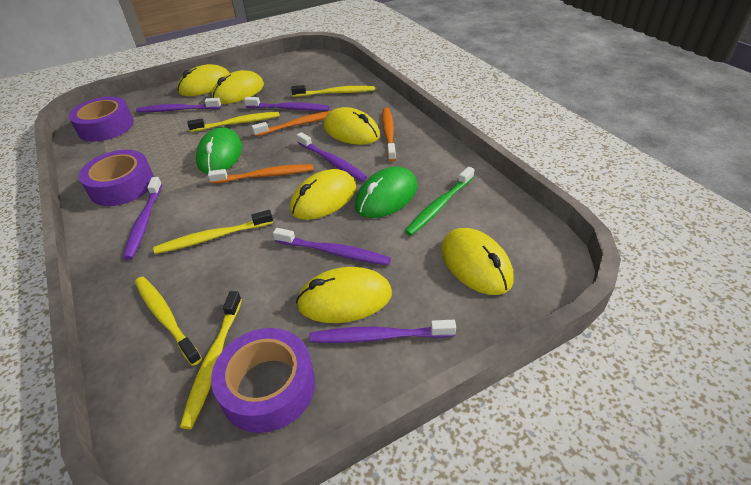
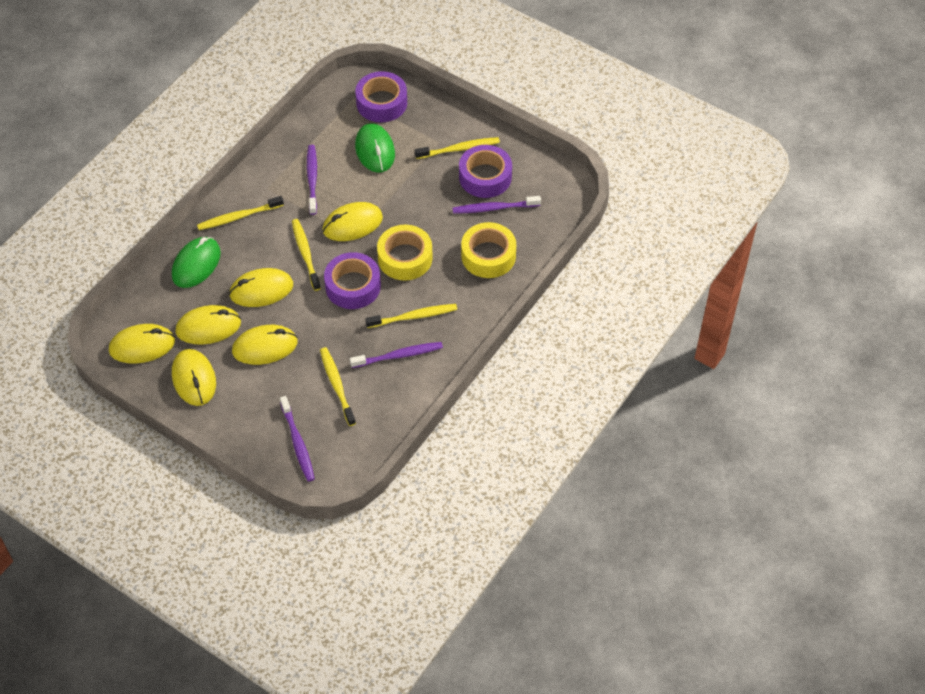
green toothbrush: 1 -> 0
orange toothbrush: 3 -> 0
purple toothbrush: 6 -> 4
yellow tape: 0 -> 2

